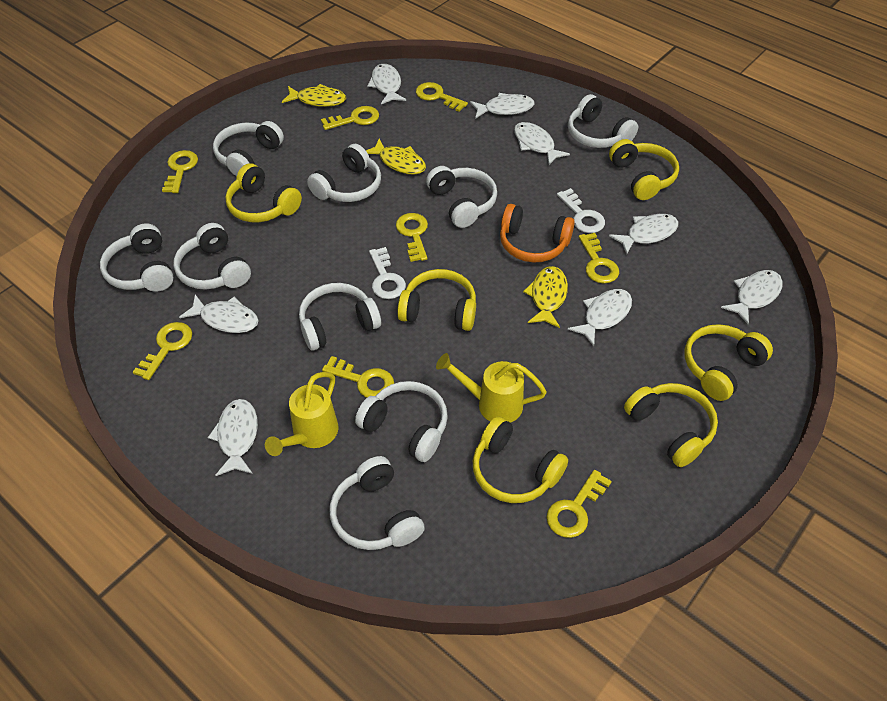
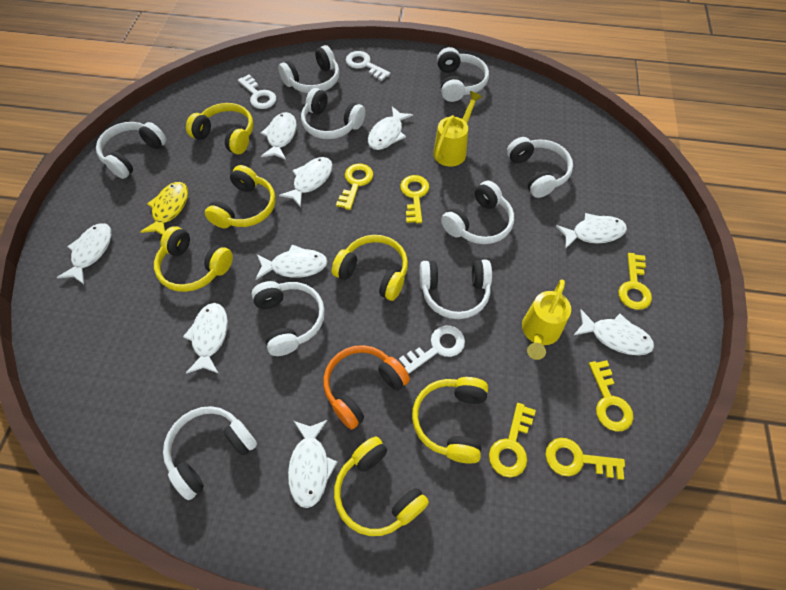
white fish: 8 -> 9
white key: 2 -> 3
yellow fish: 3 -> 1
yellow key: 8 -> 6

